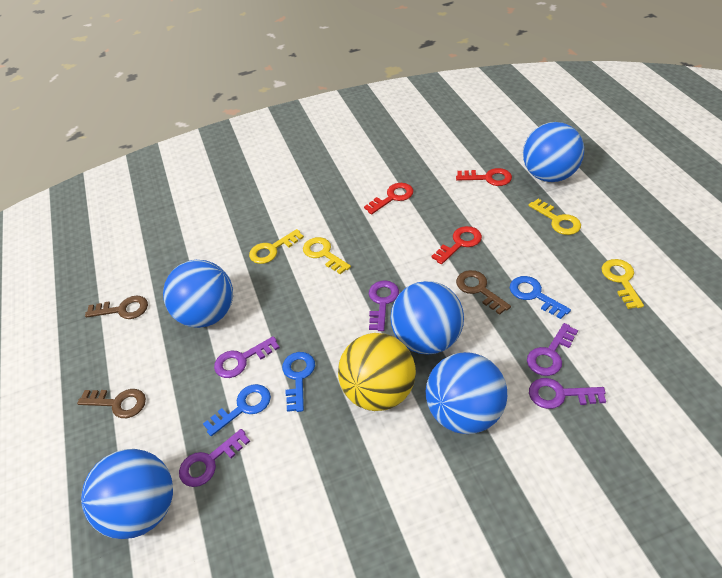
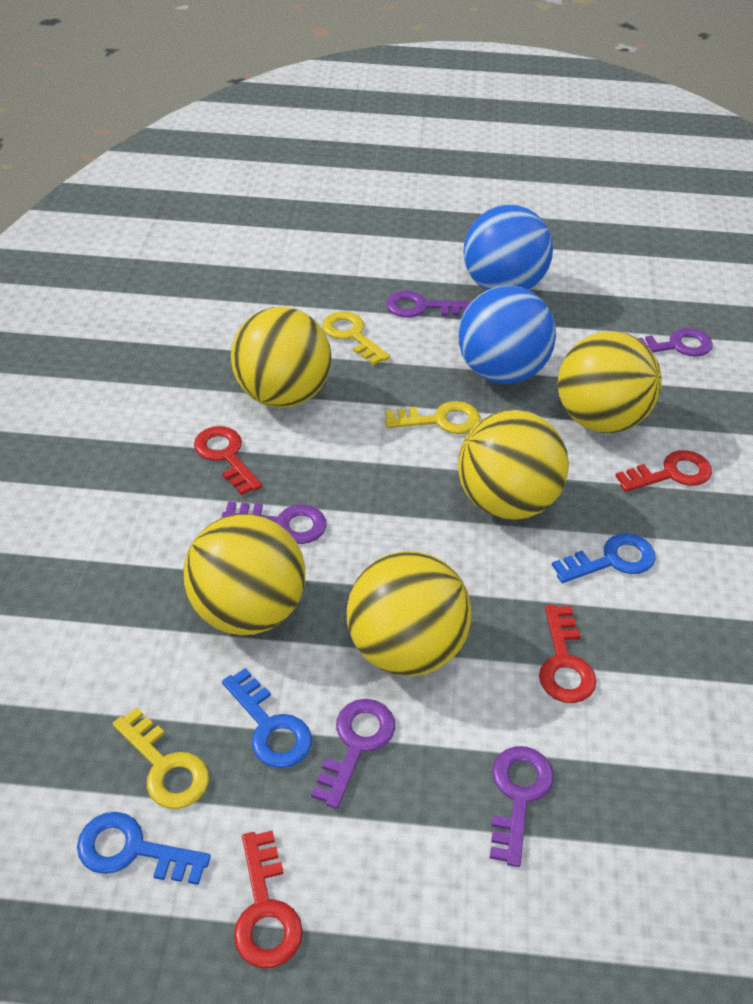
blue ball: 5 -> 2
brown key: 3 -> 0
red key: 3 -> 4
yellow ball: 1 -> 5
yellow key: 4 -> 3

